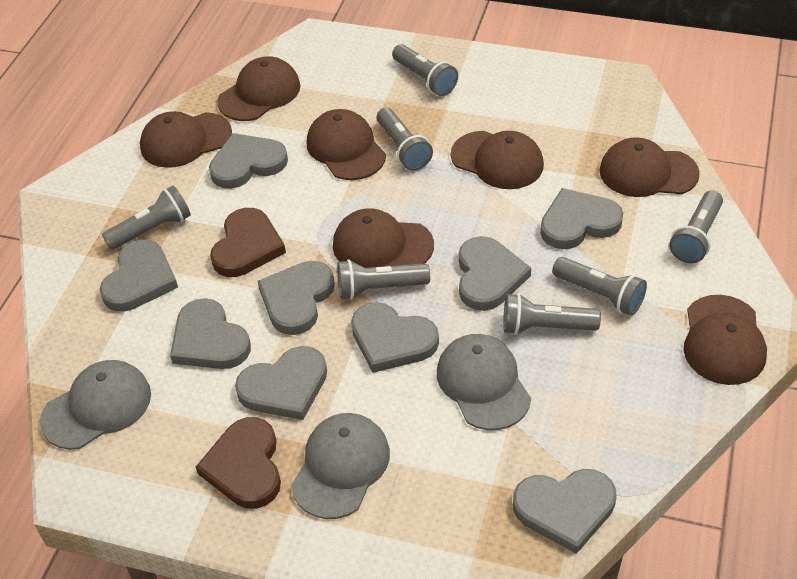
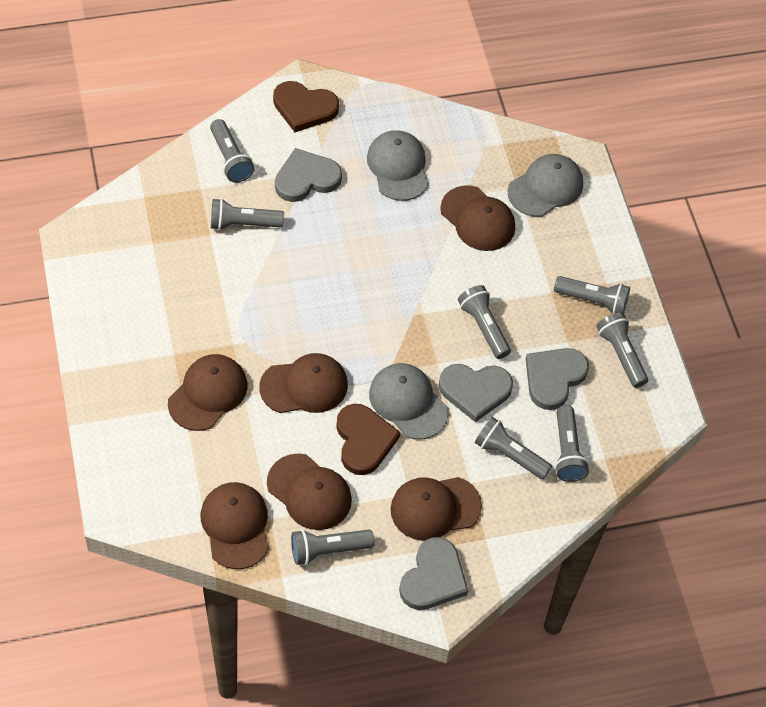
brown cap: 7 -> 6
grey flashlight: 7 -> 8
grey heart: 9 -> 4

